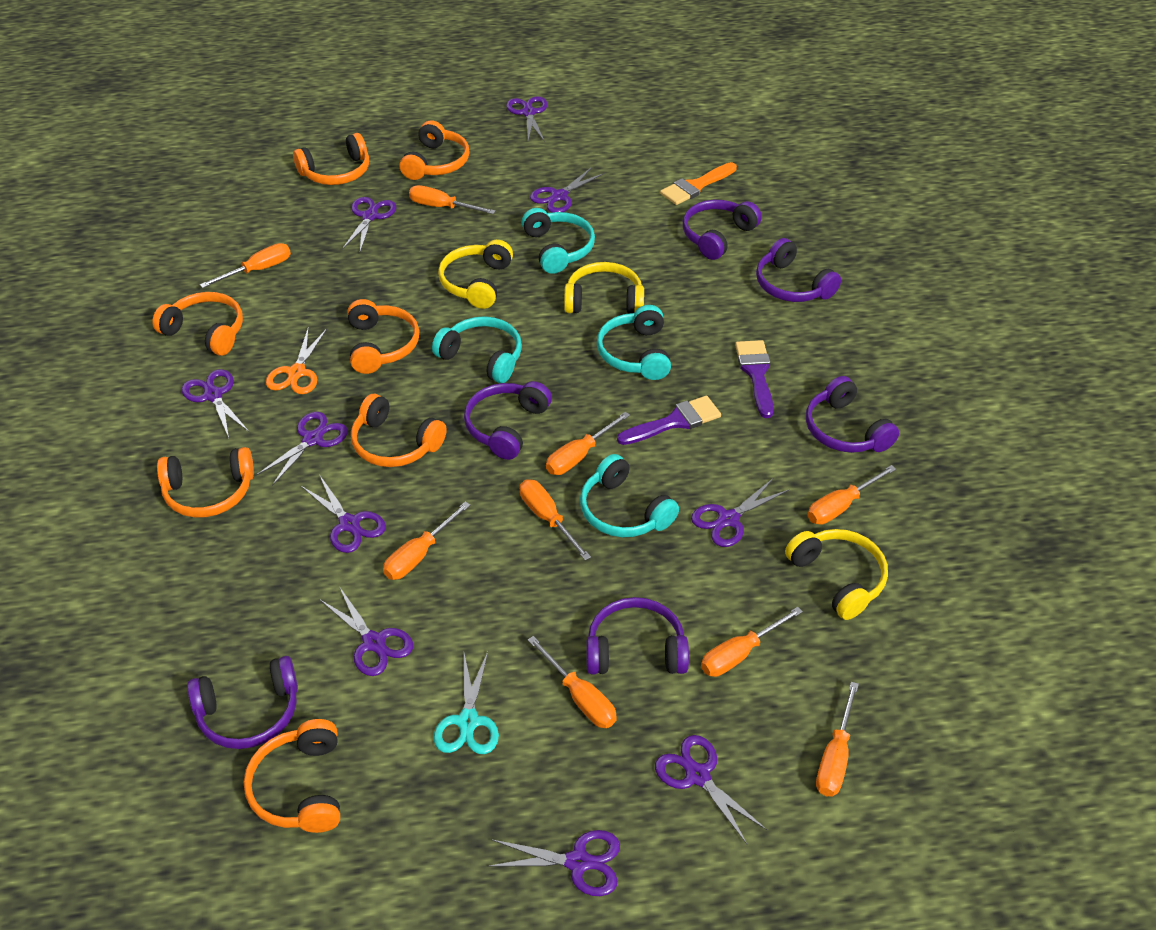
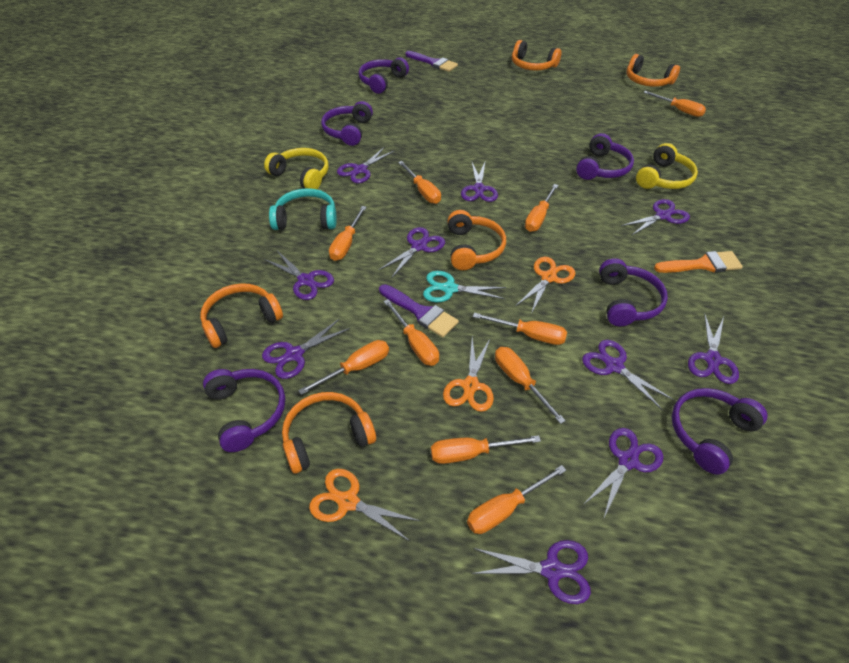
orange headphones: 7 -> 5
orange scissors: 1 -> 3
orange screwdriver: 9 -> 10
turquoise headphones: 4 -> 1
yellow headphones: 3 -> 2

